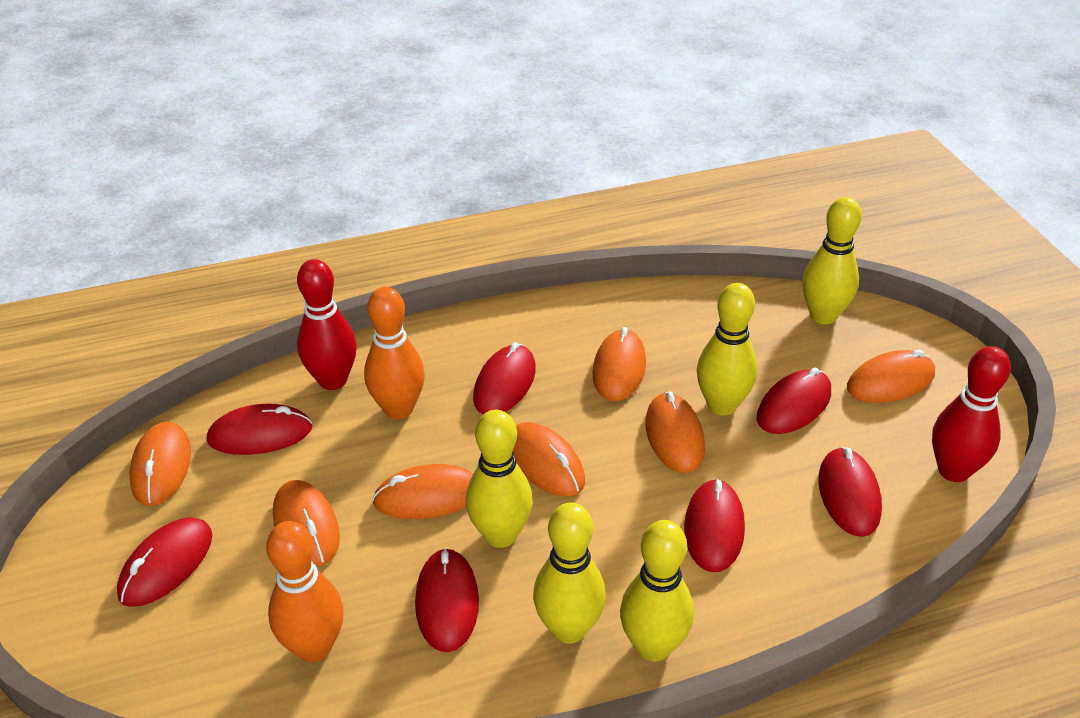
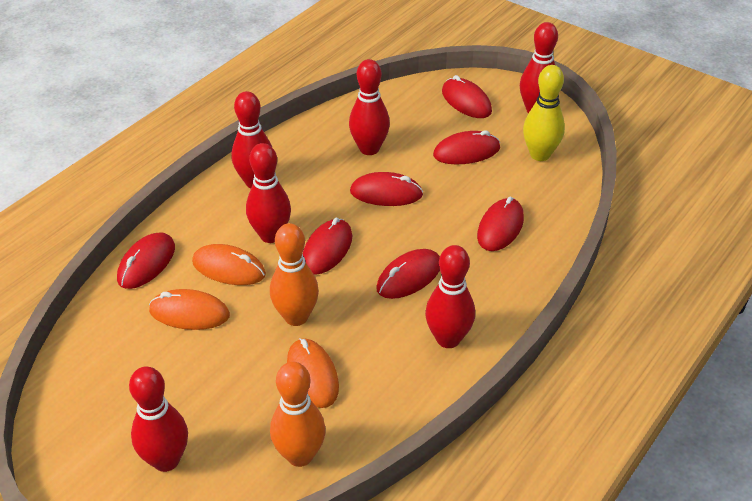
orange mouse: 7 -> 3
red bowling pin: 2 -> 6
yellow bowling pin: 5 -> 1

